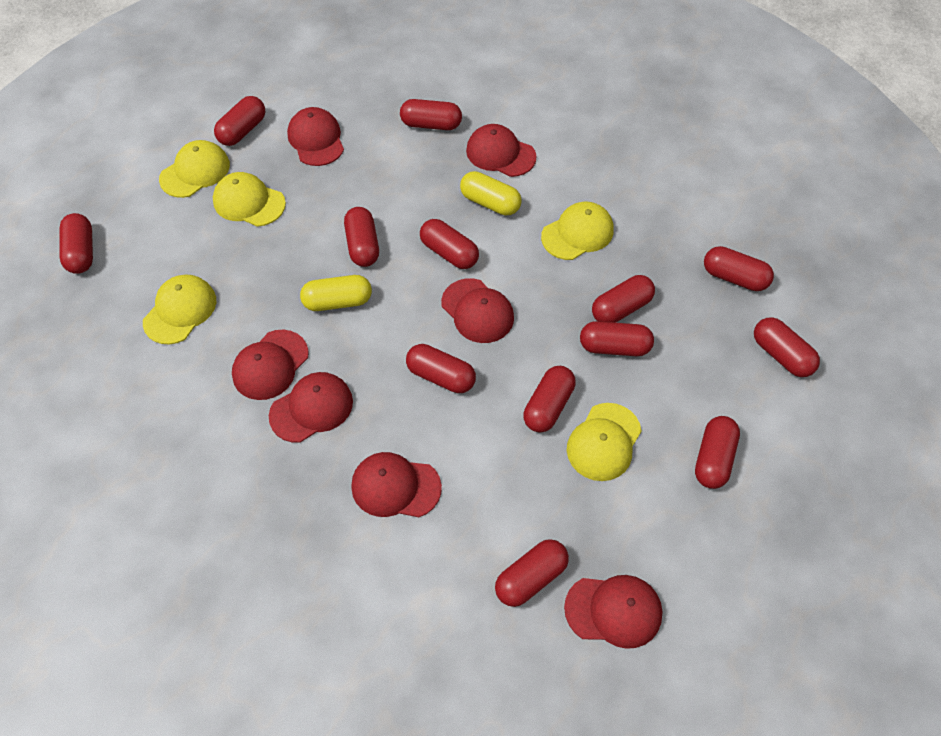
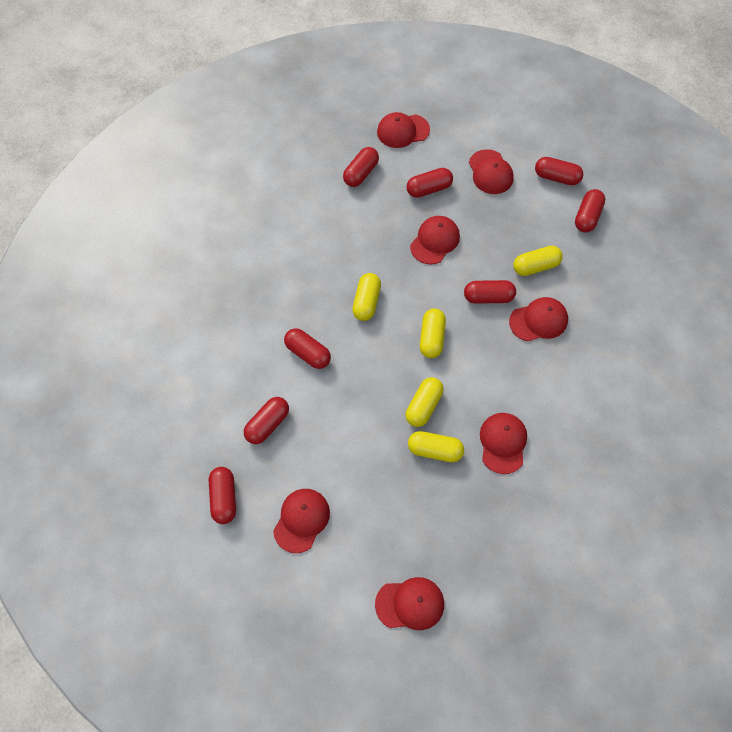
red capsule: 13 -> 8
yellow cap: 5 -> 0
yellow capsule: 2 -> 5

